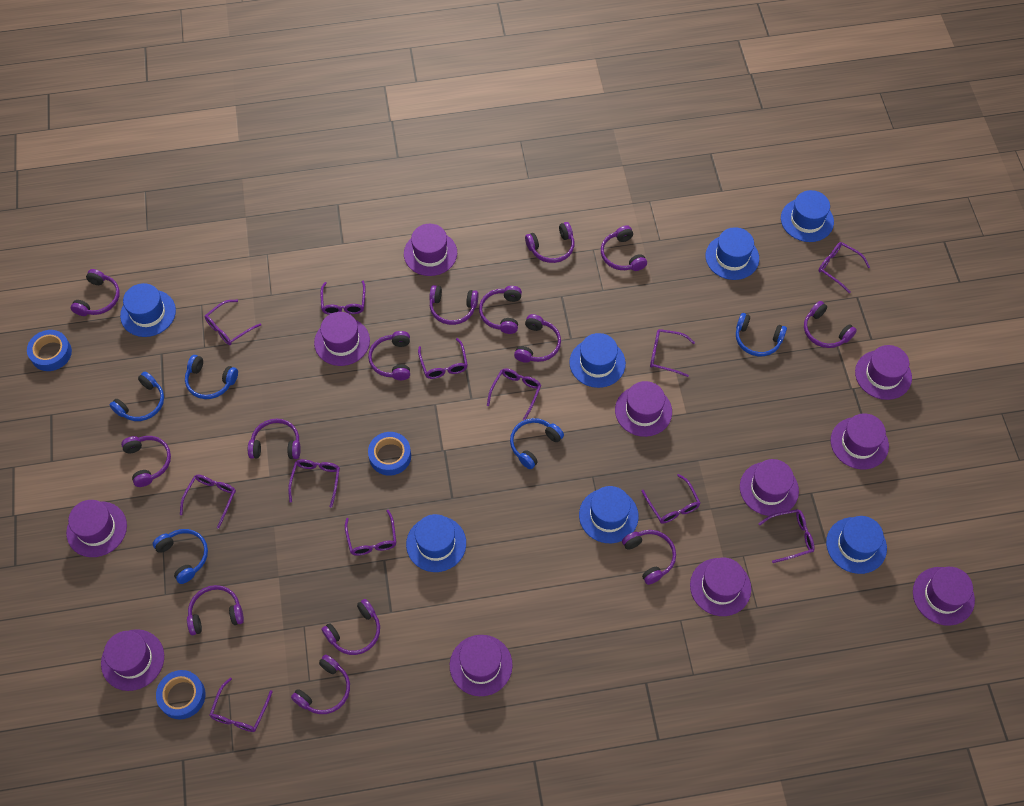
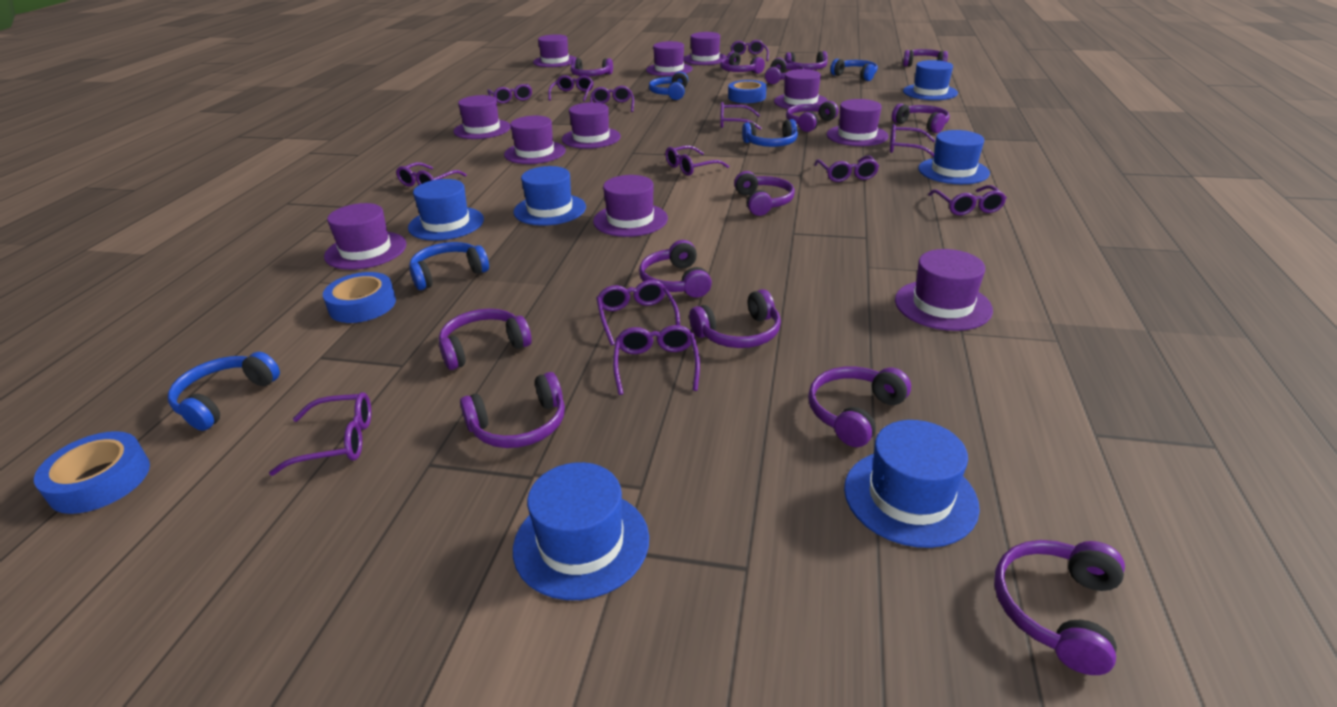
blue hat: 7 -> 6
purple glasses: 12 -> 13

